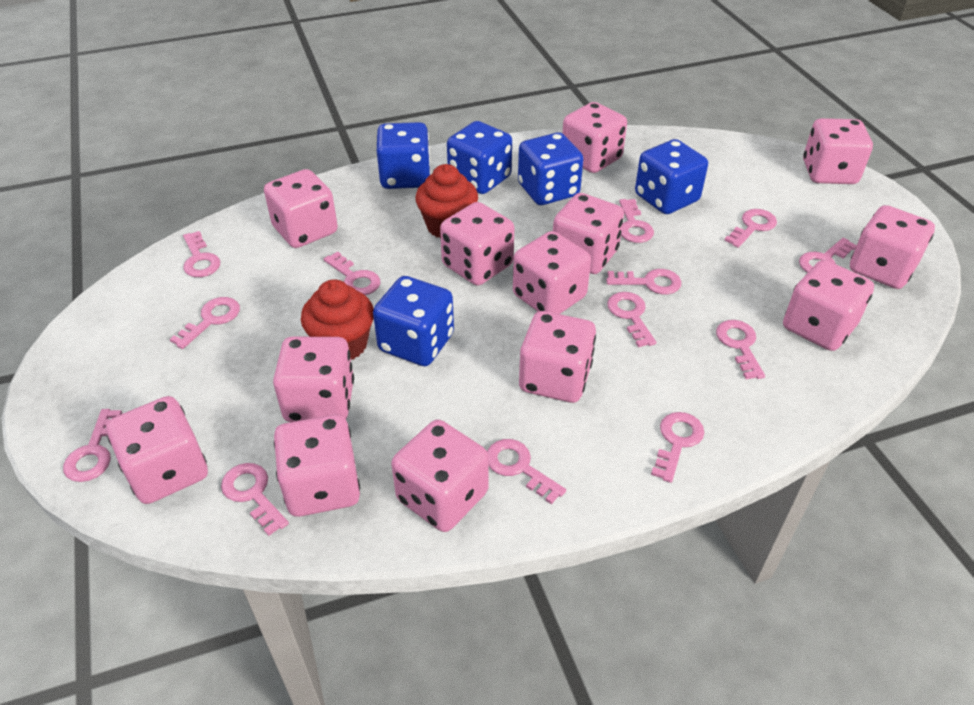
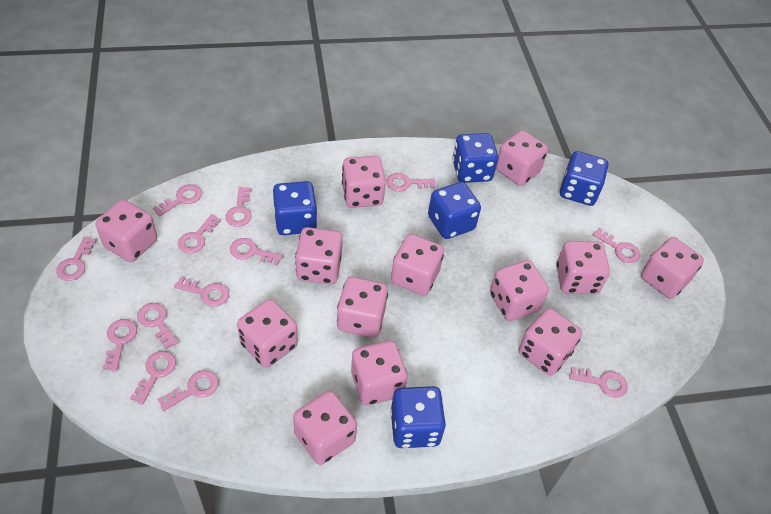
red cupcake: 2 -> 0

